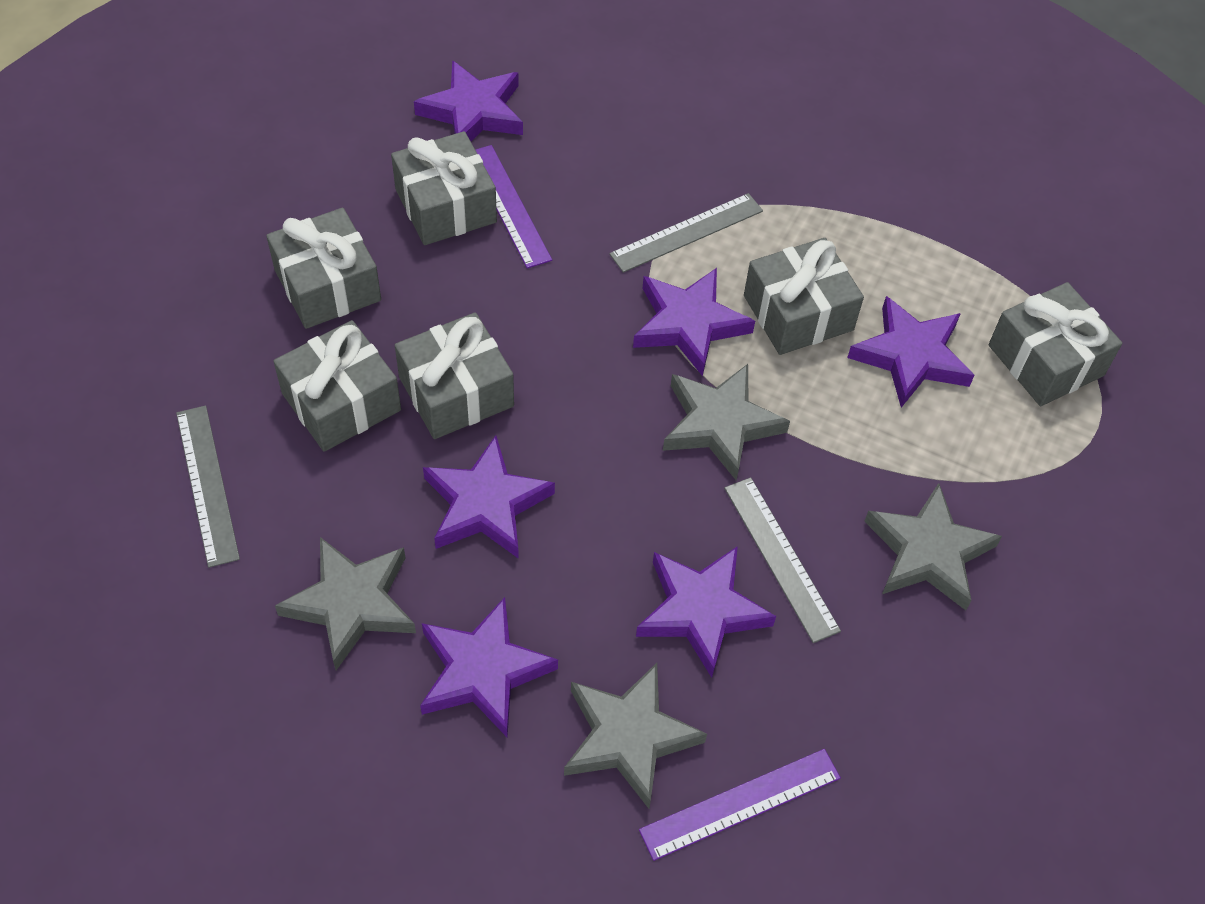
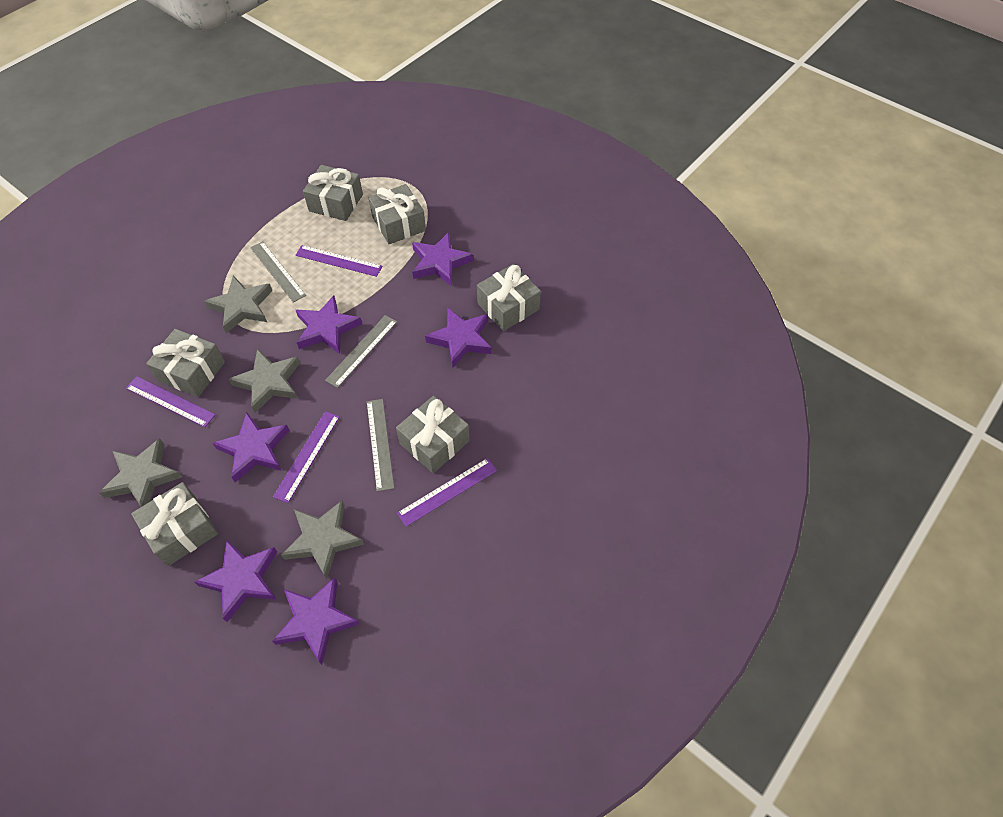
purple ruler: 2 -> 4

